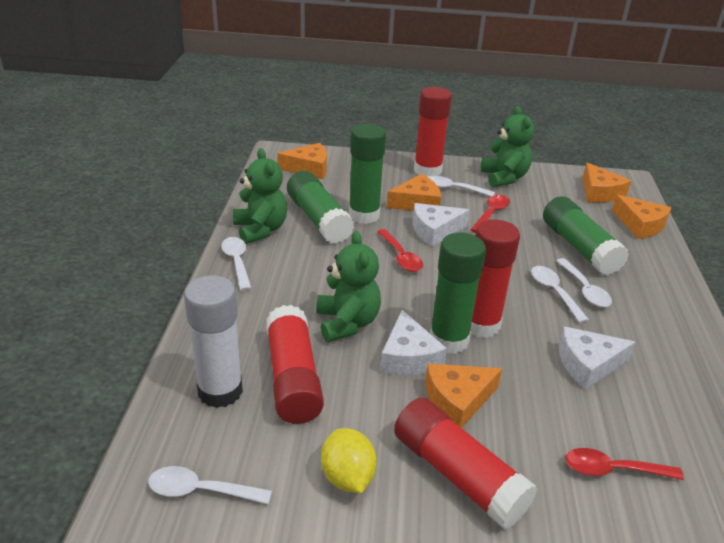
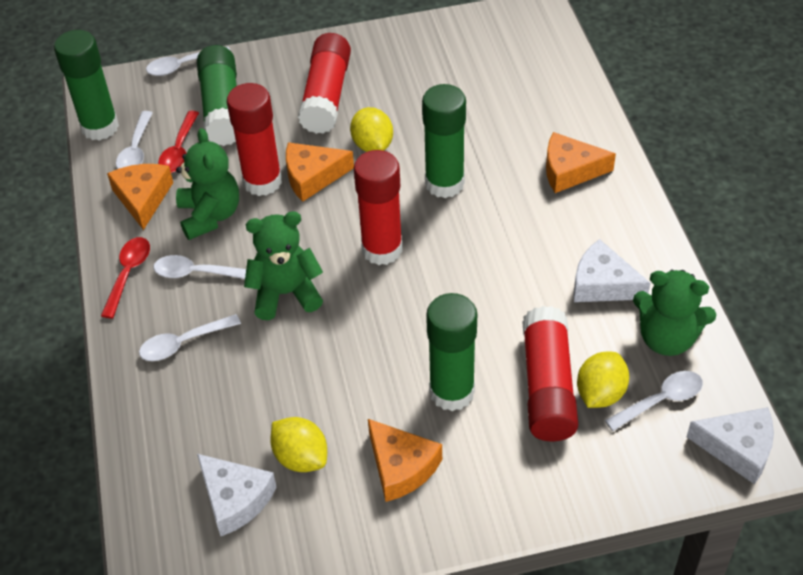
orange cheese: 5 -> 4
red spoon: 3 -> 2
white glue stick: 1 -> 0
yellow lemon: 1 -> 3

